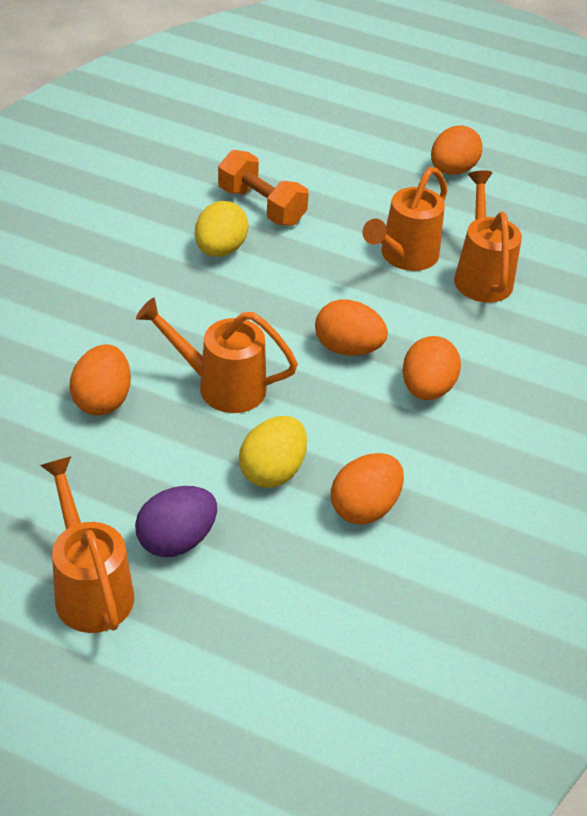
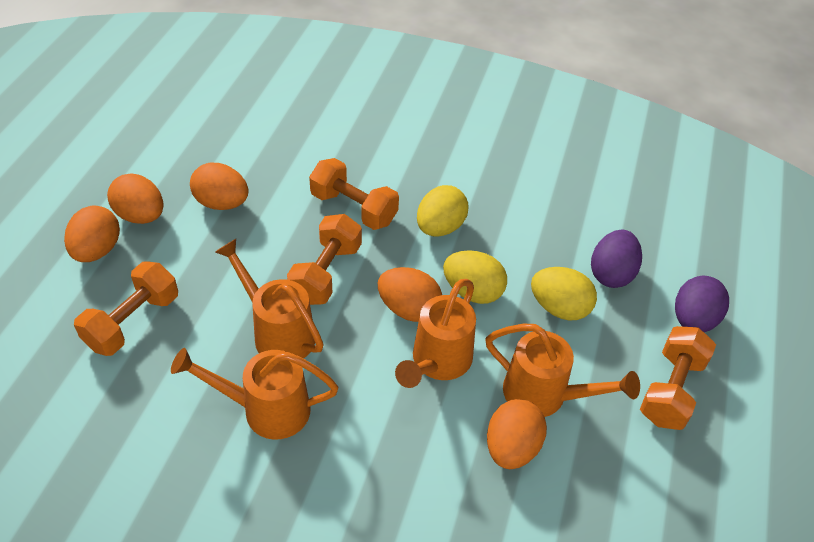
orange dumbbell: 1 -> 4
purple egg: 1 -> 2
yellow egg: 2 -> 3

